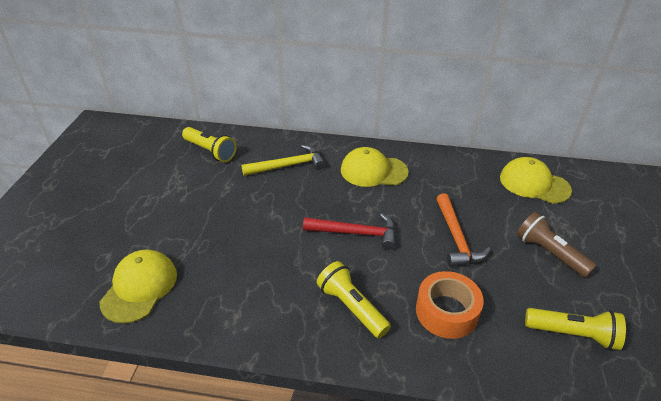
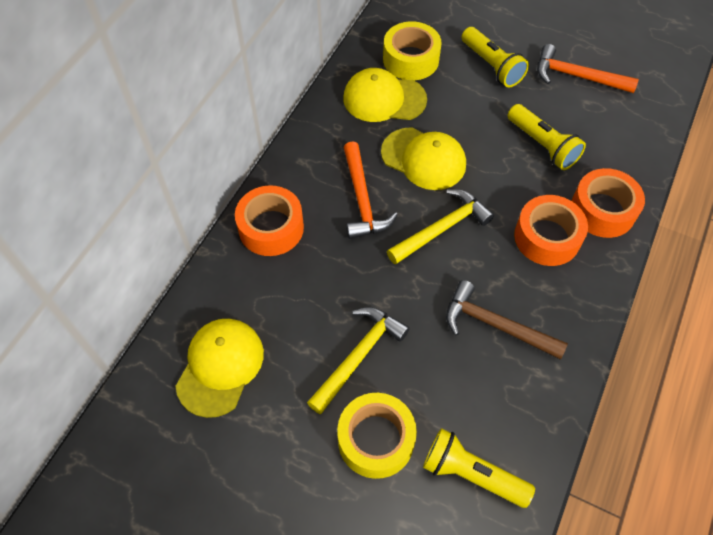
brown flashlight: 1 -> 0
brown hammer: 0 -> 1
orange hammer: 1 -> 2
orange tape: 1 -> 3
red hammer: 1 -> 0
yellow hammer: 1 -> 2
yellow tape: 0 -> 2

